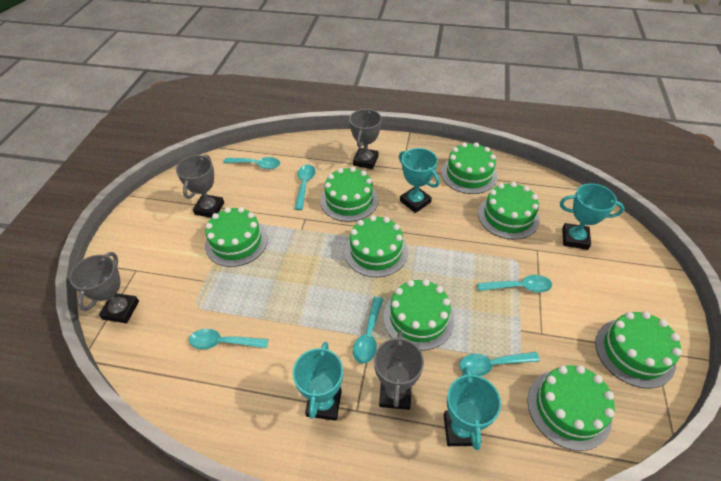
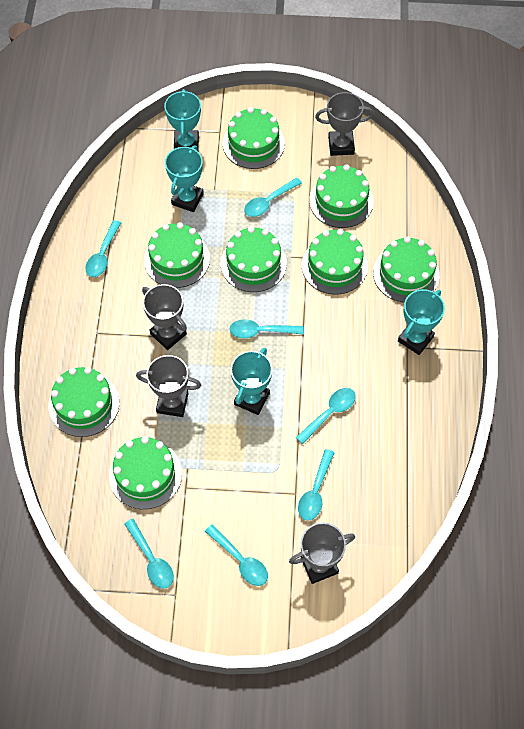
turquoise spoon: 6 -> 7

